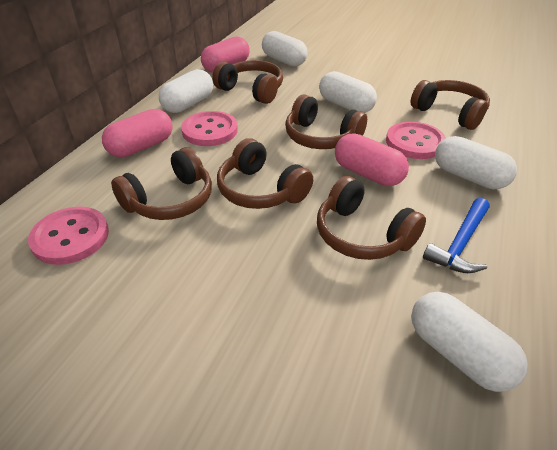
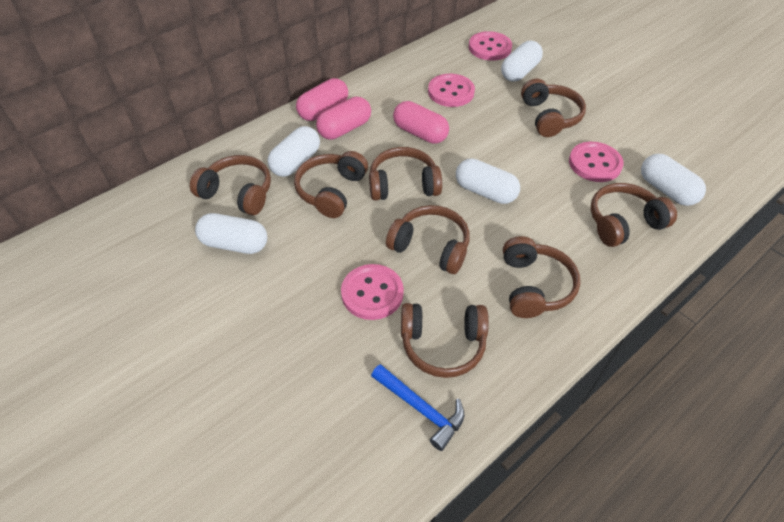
brown headphones: 6 -> 8
pink button: 3 -> 4

